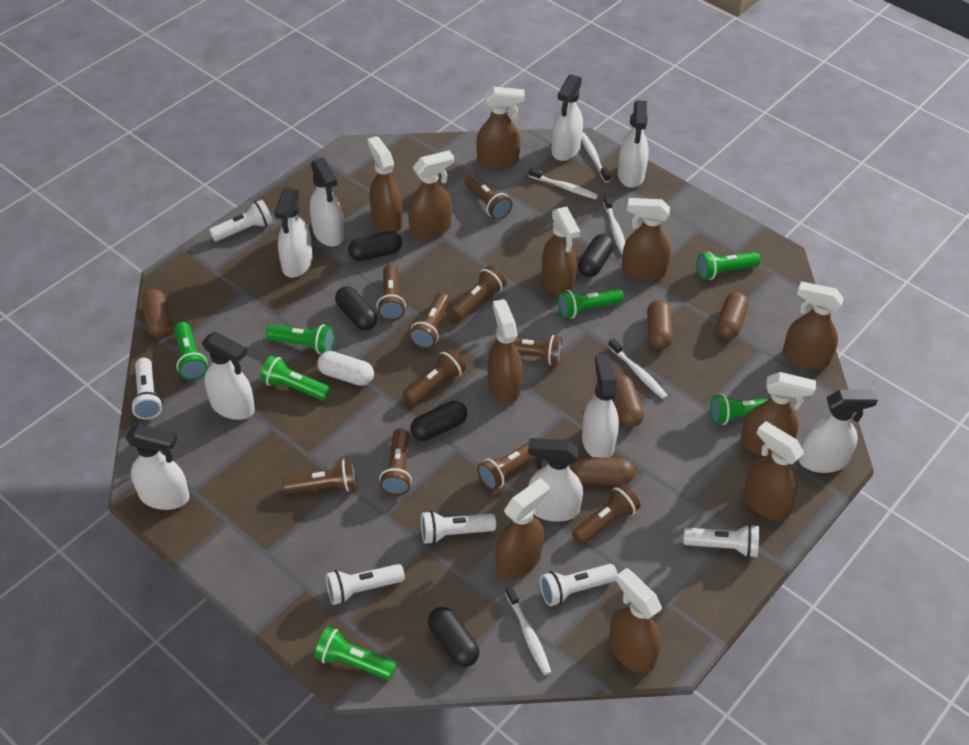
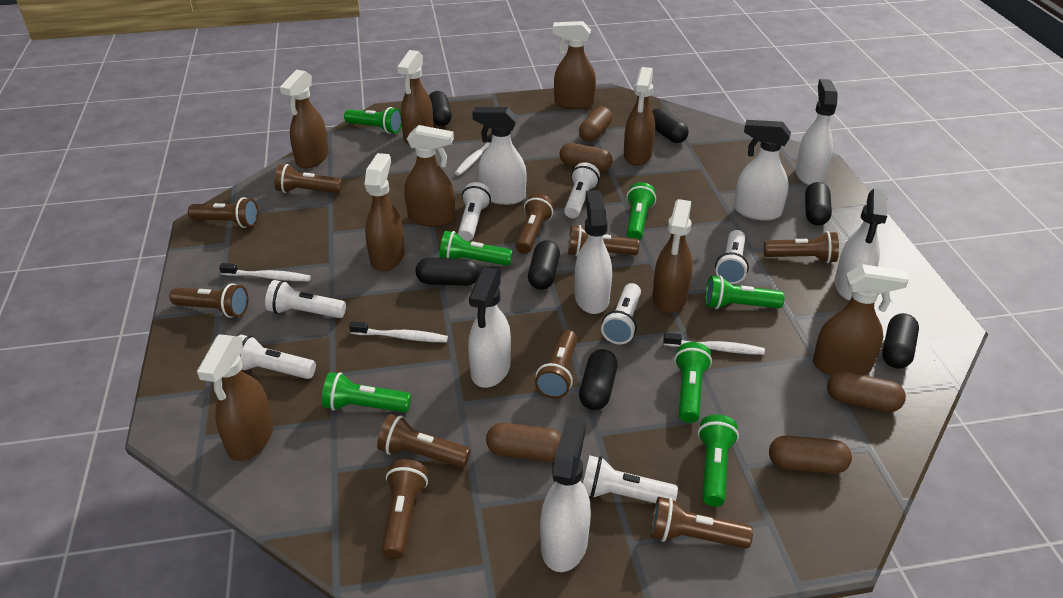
black capsule: 5 -> 7
brown spray bottle: 11 -> 9
white capsule: 1 -> 0
white flashlight: 6 -> 7
white spray bottle: 9 -> 7
white toothbrush: 5 -> 4

